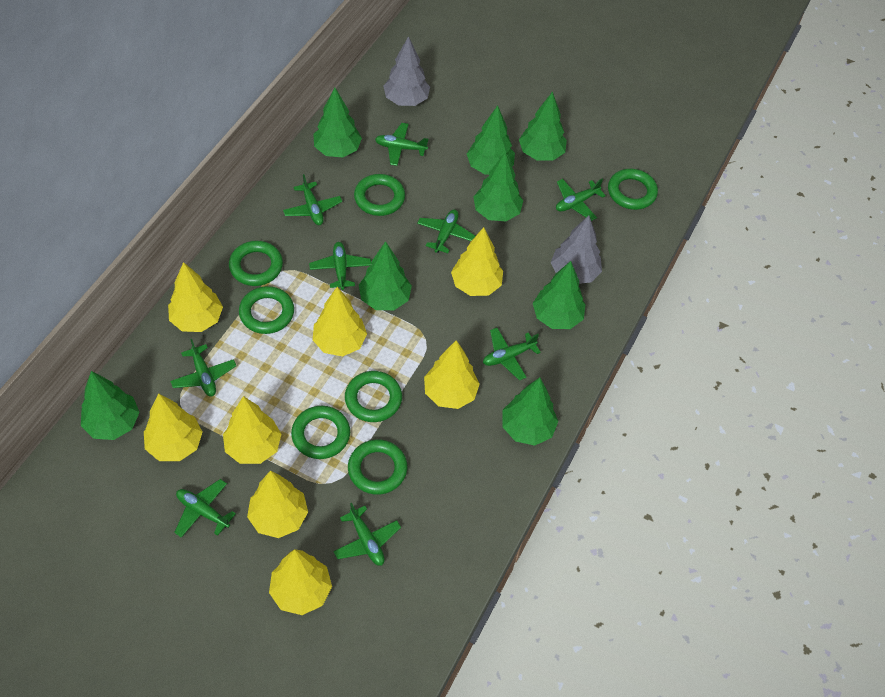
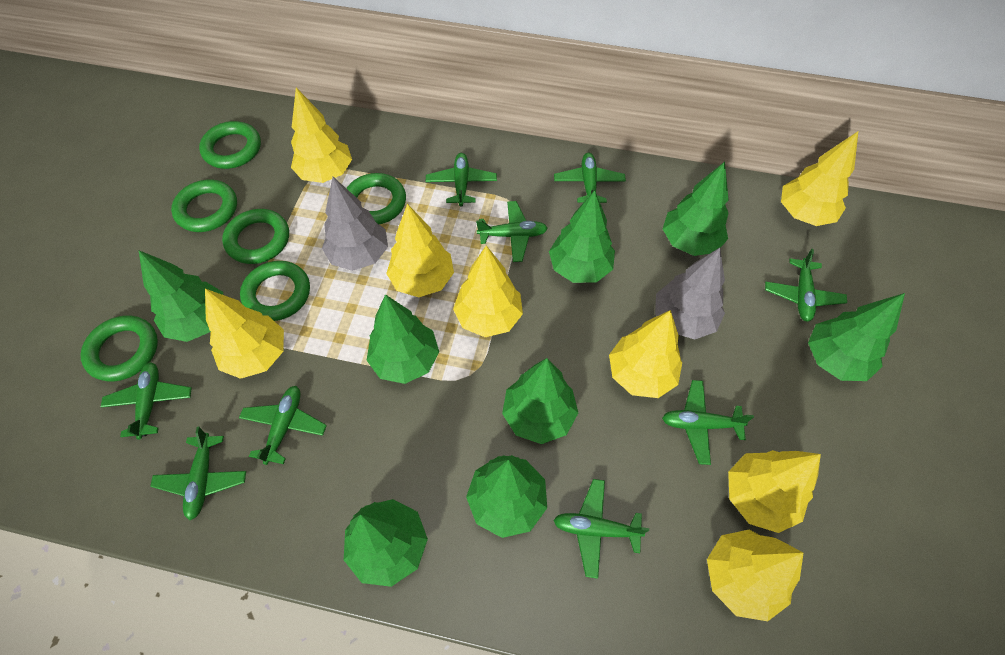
green ring: 7 -> 6

